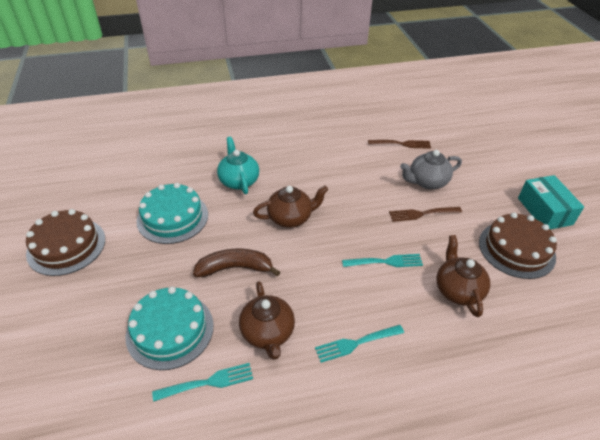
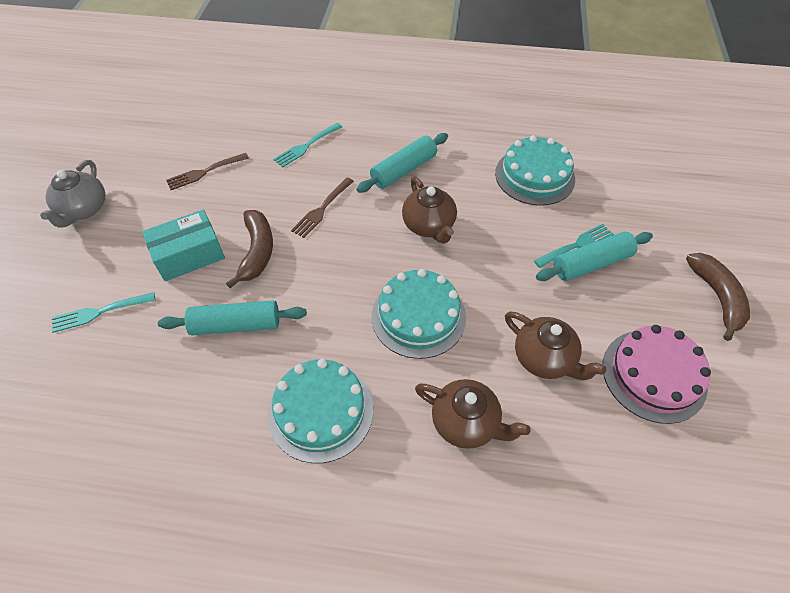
brown banana: 1 -> 2
brown cake: 2 -> 0
pink cake: 0 -> 1
turquoise cake: 2 -> 3
turquoise rolling pin: 0 -> 3
turquoise teapot: 1 -> 0

